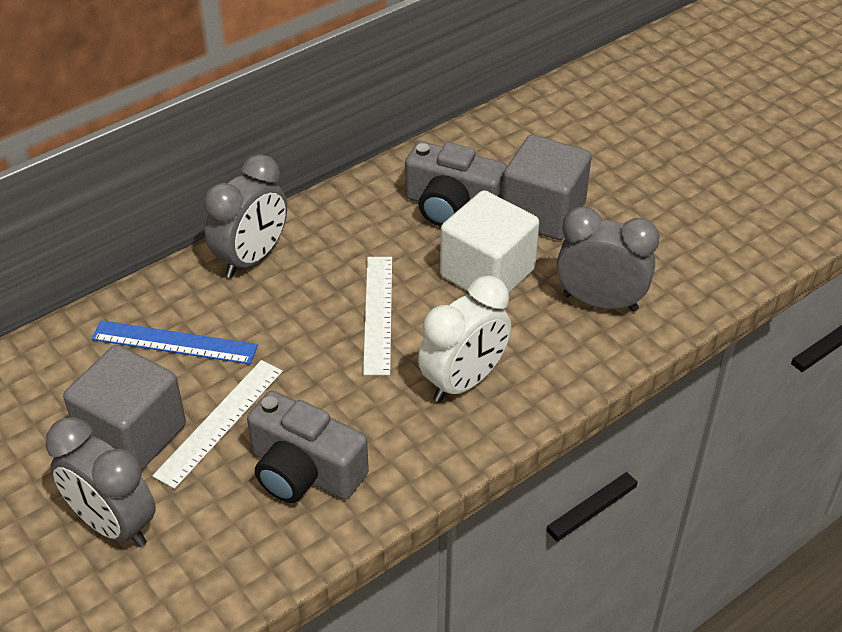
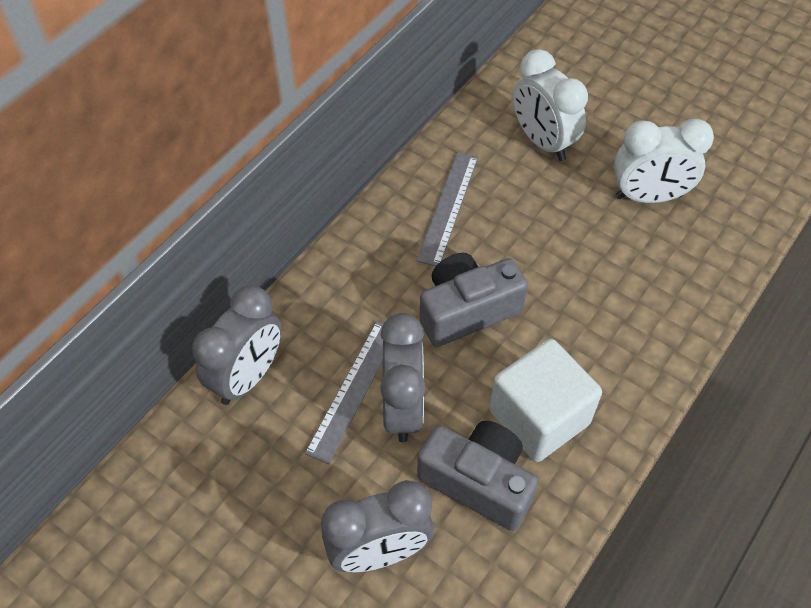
blue ruler: 1 -> 0
grey cube: 2 -> 0
grey ruler: 0 -> 2
white clock: 1 -> 2
white ruler: 2 -> 0

